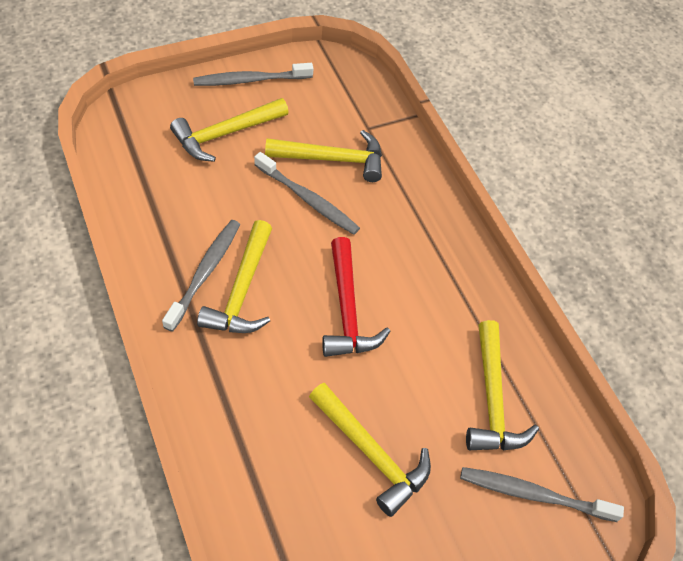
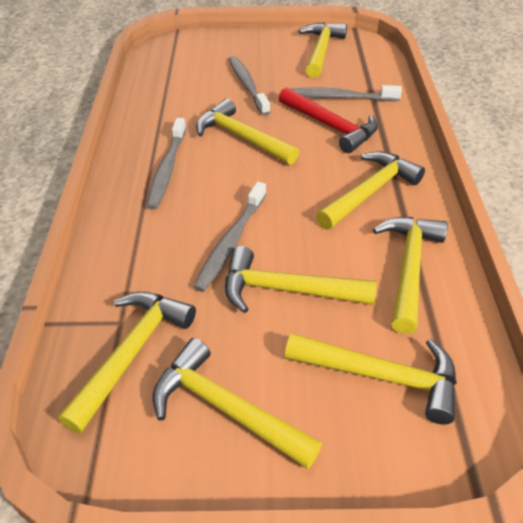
yellow hammer: 5 -> 8

